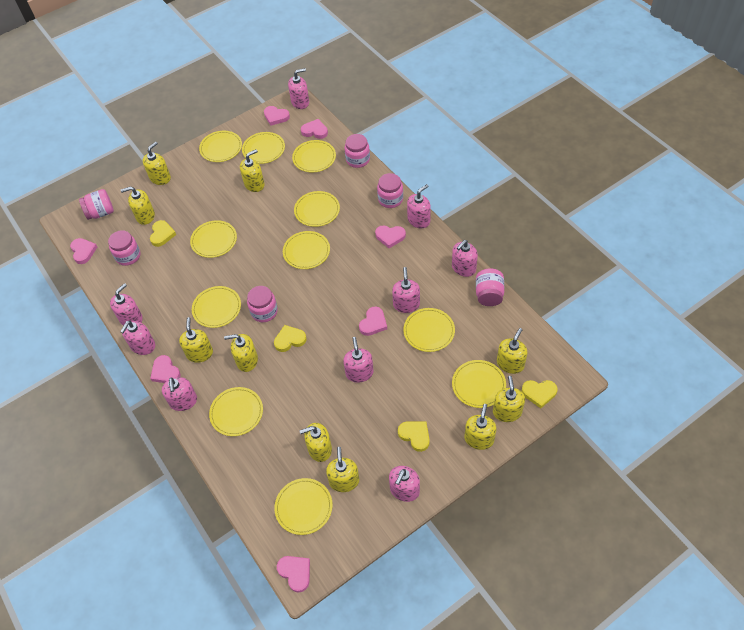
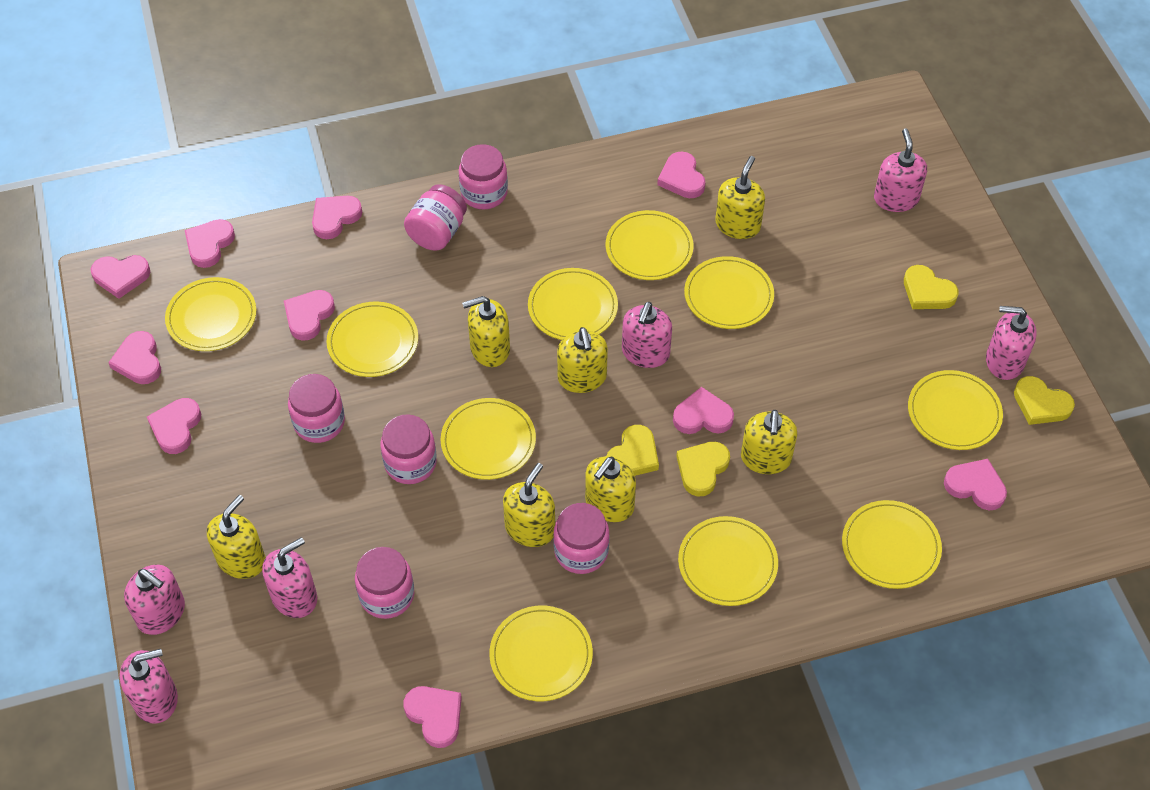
pink heart: 7 -> 10
pink soap dispenser: 9 -> 6
yellow plate: 11 -> 10
yellow soap dispenser: 10 -> 7

